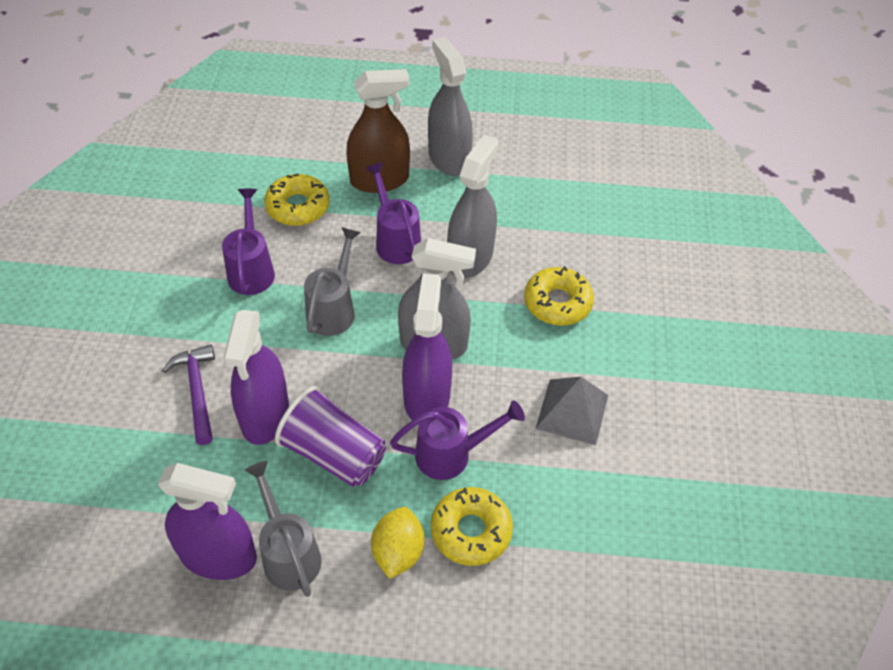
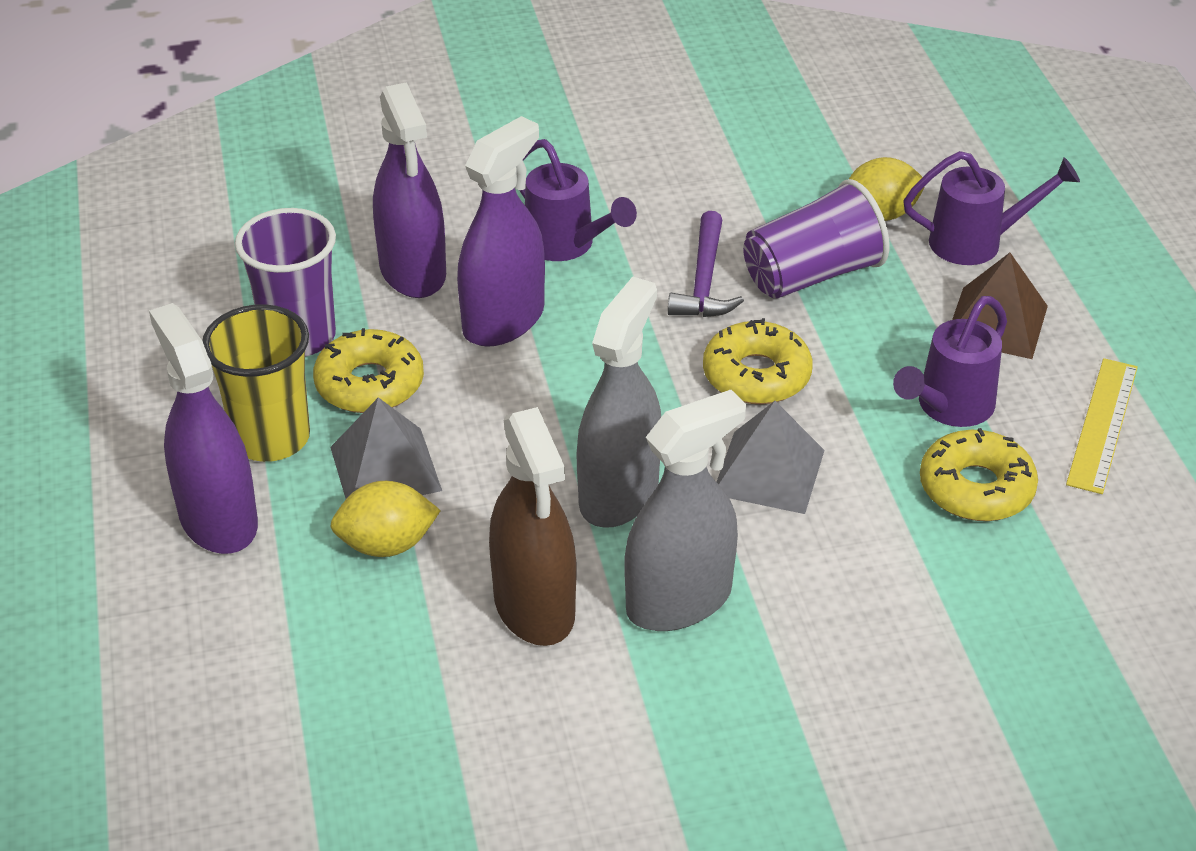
brown pyramid: 0 -> 1
grey pyramid: 1 -> 2
grey spray bottle: 3 -> 2
grey watering can: 2 -> 0
purple cup: 1 -> 2
yellow cup: 0 -> 1
yellow lemon: 1 -> 2
yellow ruler: 0 -> 1

